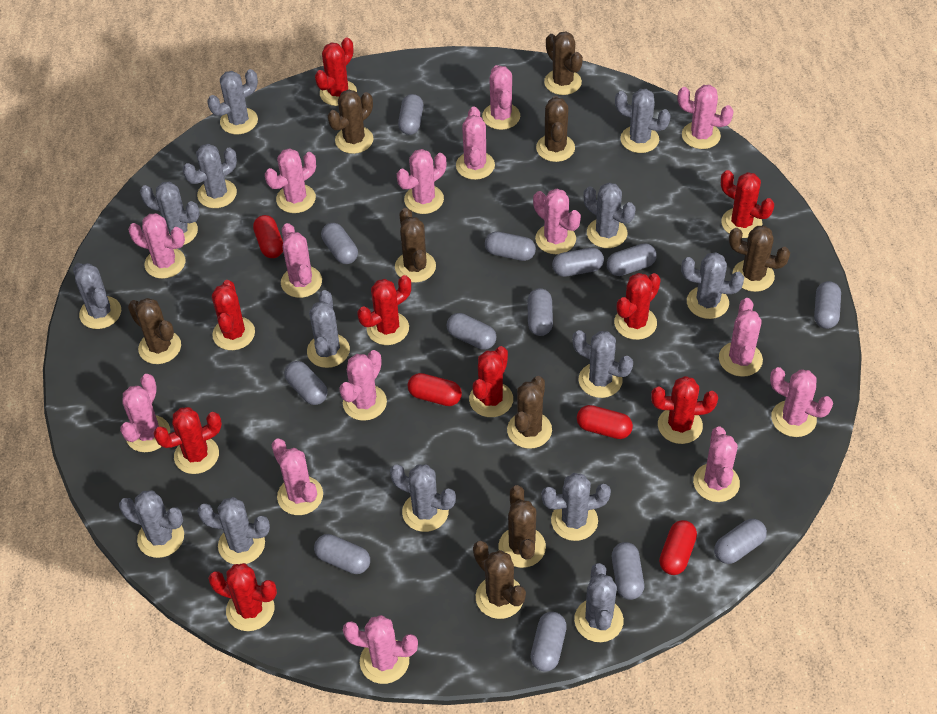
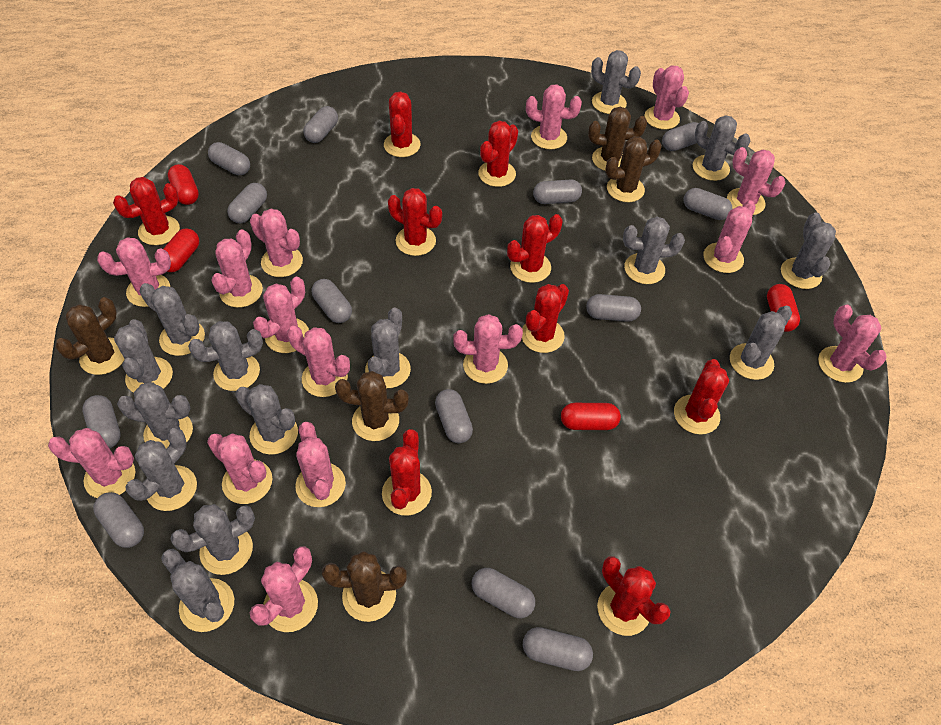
brown cactus: 9 -> 5

